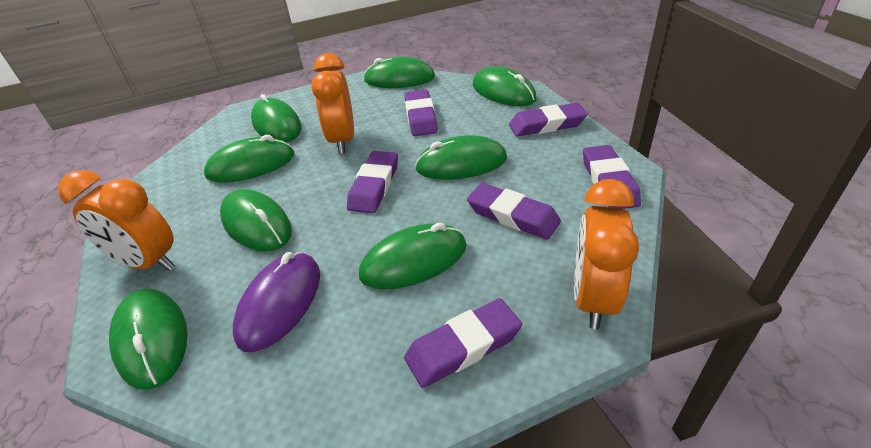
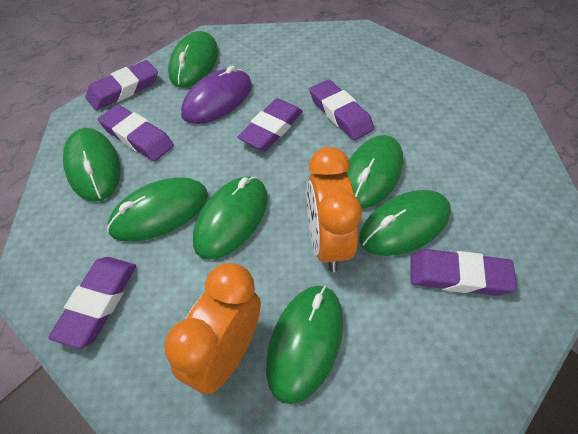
green mouse: 8 -> 7
orange clock: 3 -> 2

